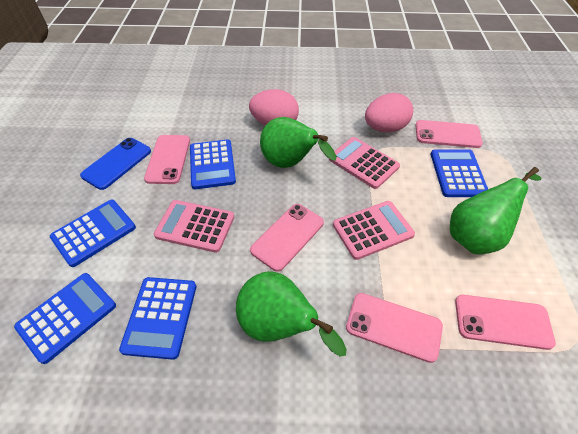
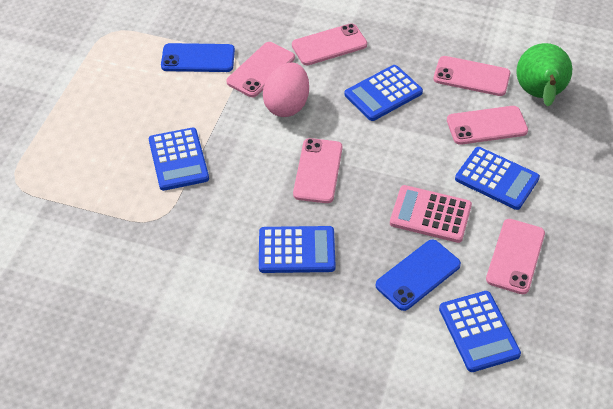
blue phone: 1 -> 2
green pear: 3 -> 1
pink calculator: 3 -> 1
pink egg: 2 -> 1
pink phone: 5 -> 6

